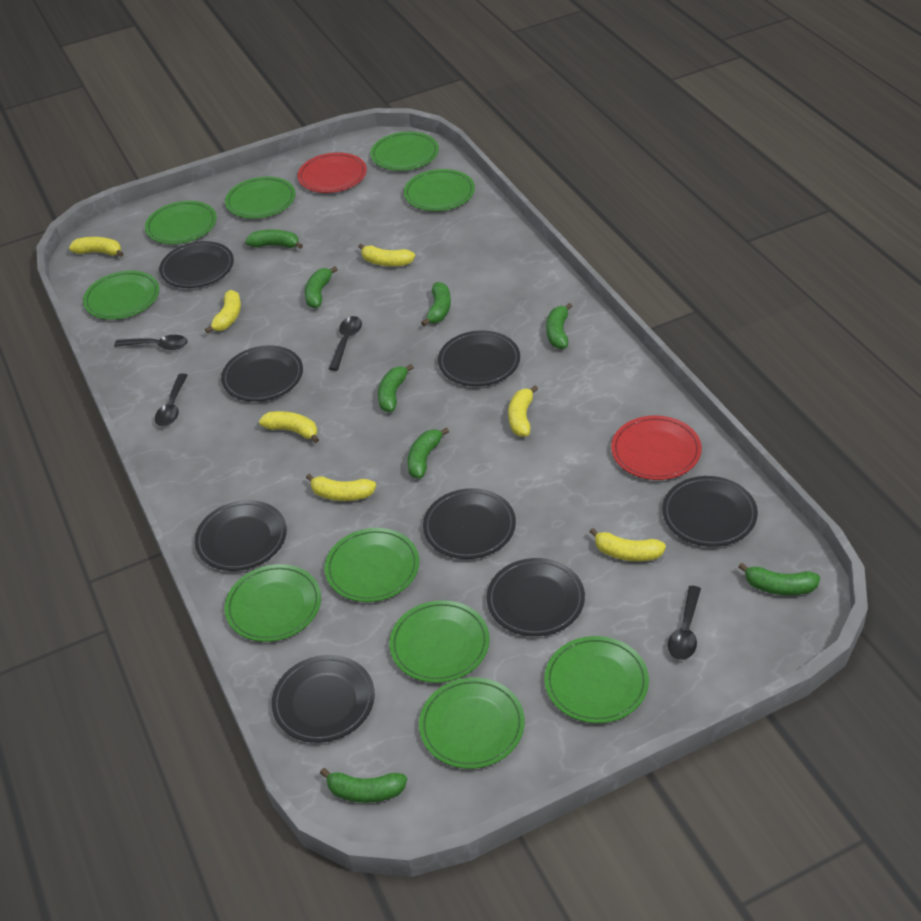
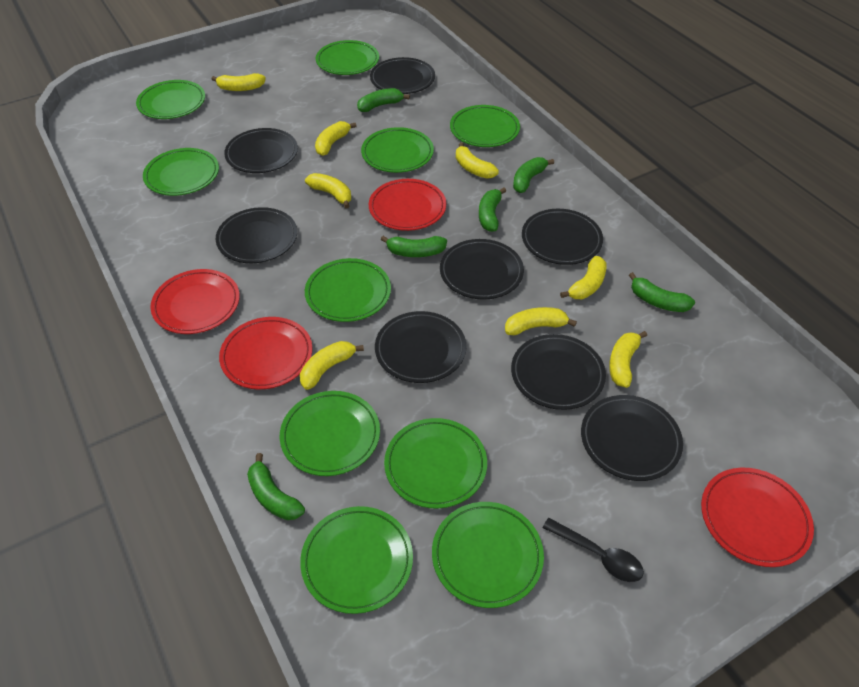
black spoon: 4 -> 1
green banana: 8 -> 6
red plate: 2 -> 4
yellow banana: 7 -> 8

